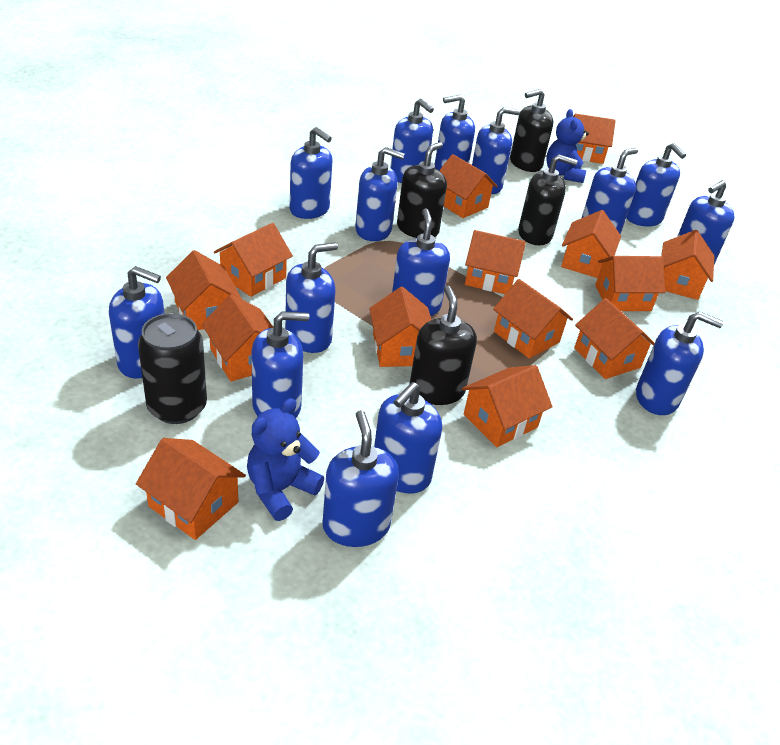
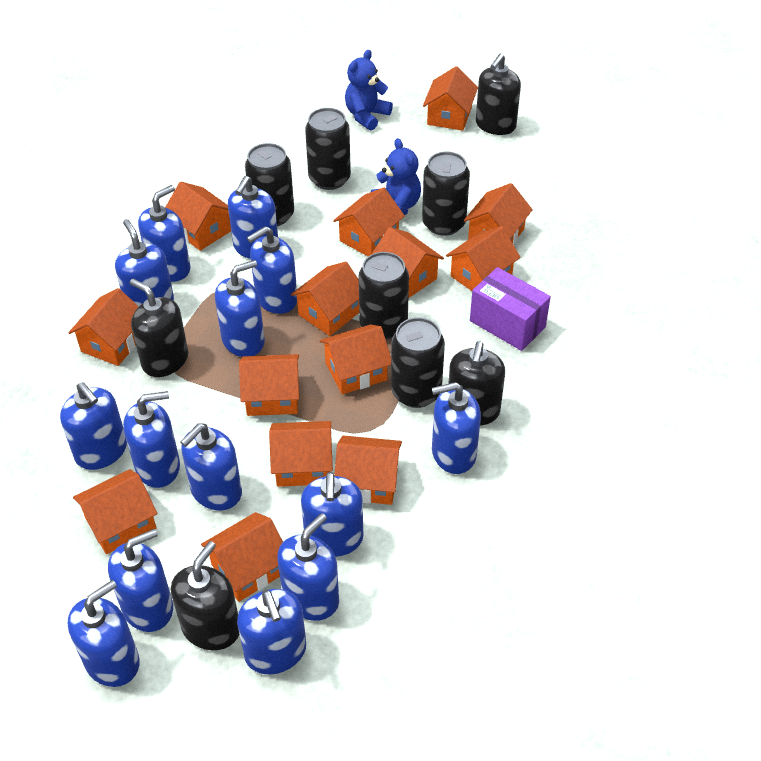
black can: 1 -> 5
blue soap dispenser: 15 -> 14
purple box: 0 -> 1

